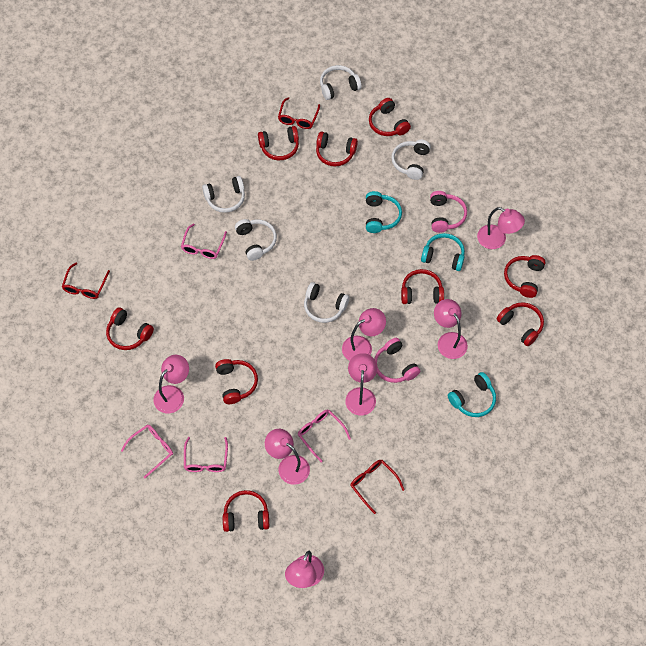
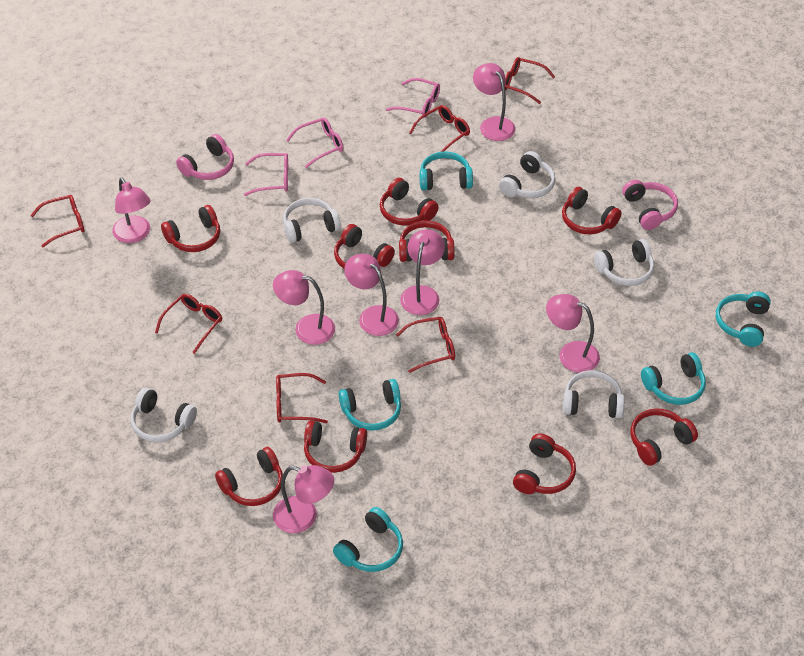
pink glasses: 4 -> 3
red glasses: 3 -> 6
turquoise headphones: 3 -> 5

